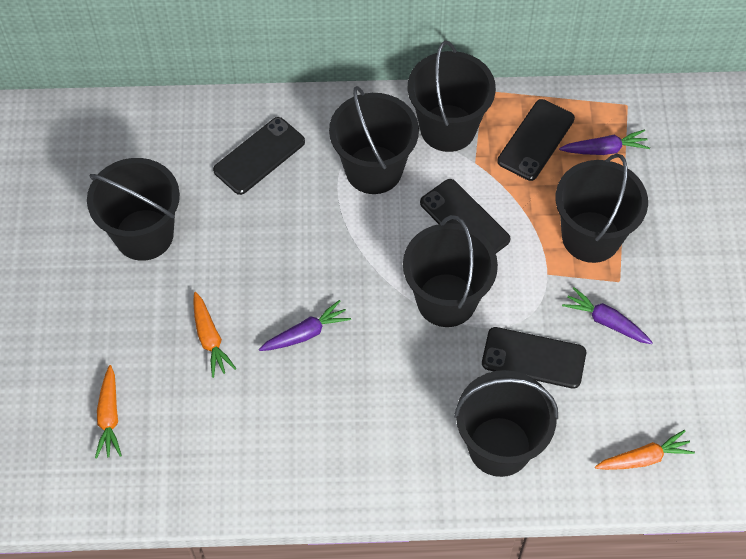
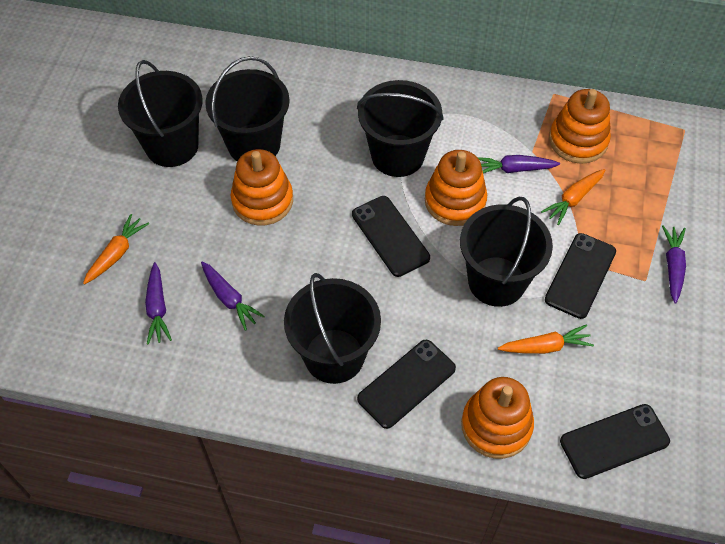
black bucket: 6 -> 5
orange stacking toy: 0 -> 4
purple carrot: 3 -> 4

